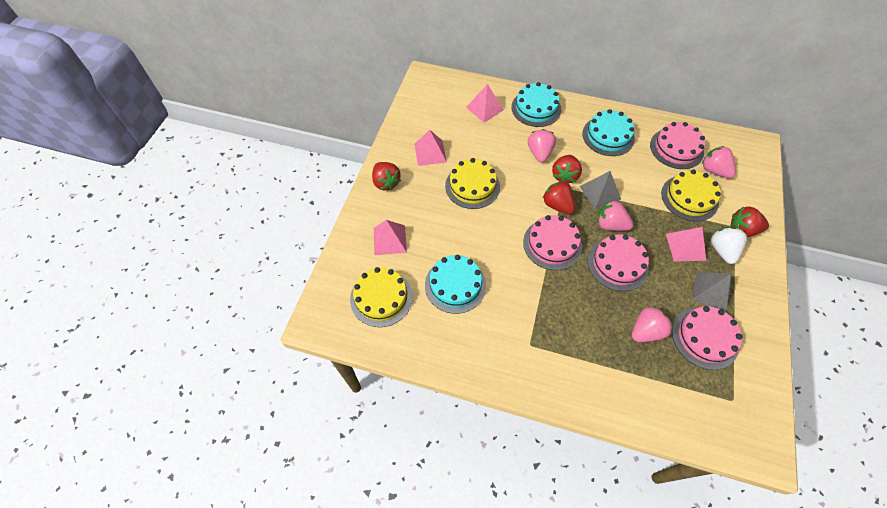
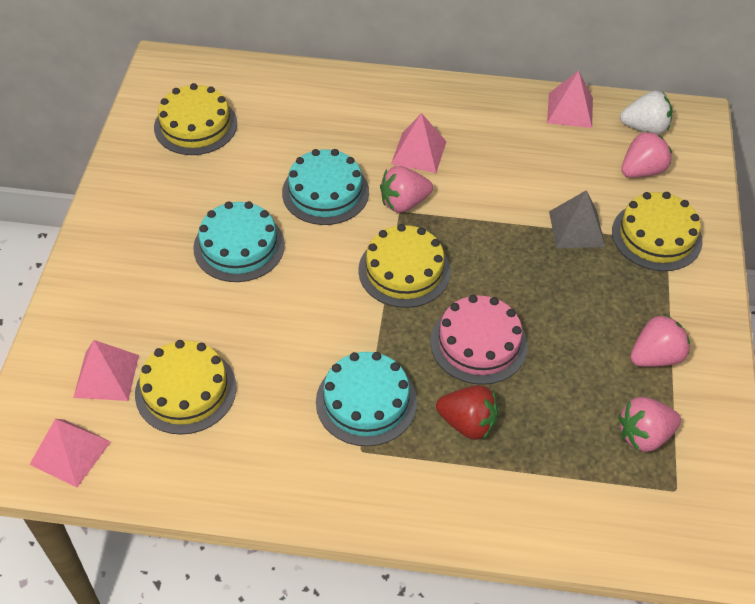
grey pyramid: 2 -> 1
pink cake: 4 -> 1
red strawberry: 4 -> 1
yellow cake: 3 -> 4

